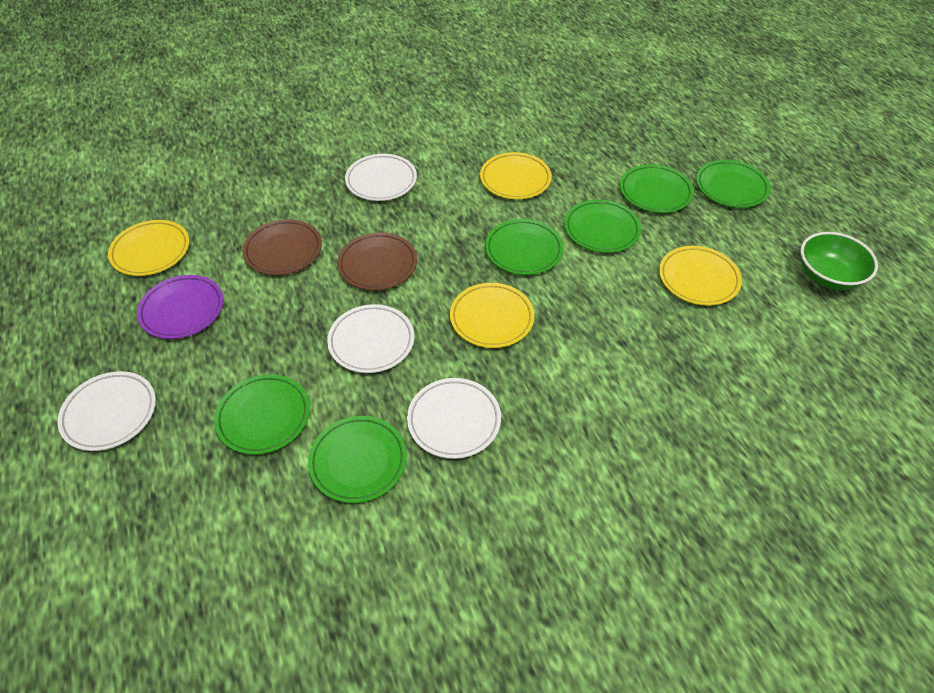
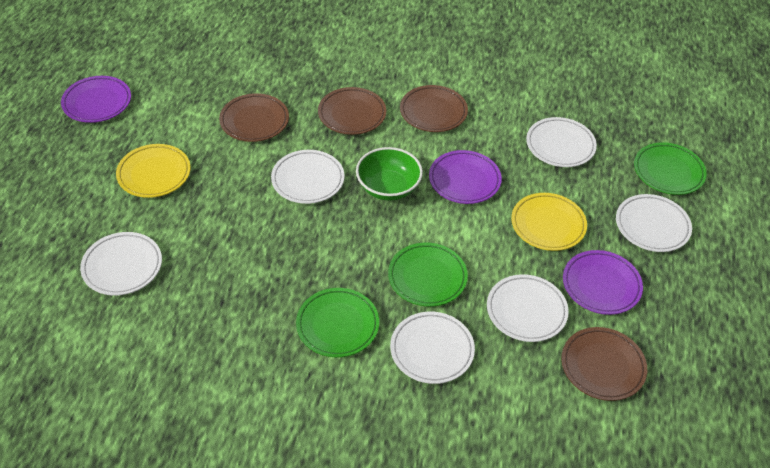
brown plate: 2 -> 4
green plate: 6 -> 3
purple plate: 1 -> 3
white plate: 4 -> 6
yellow plate: 4 -> 2

